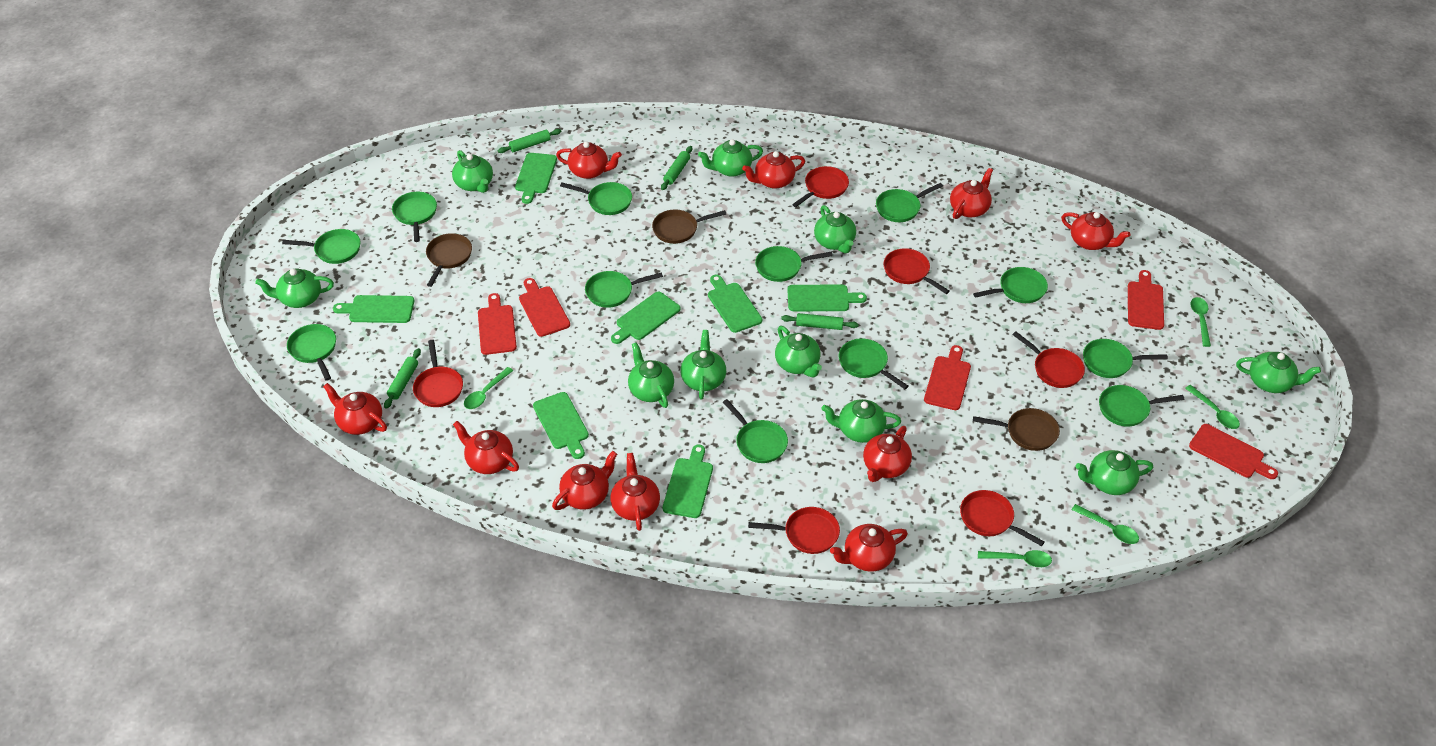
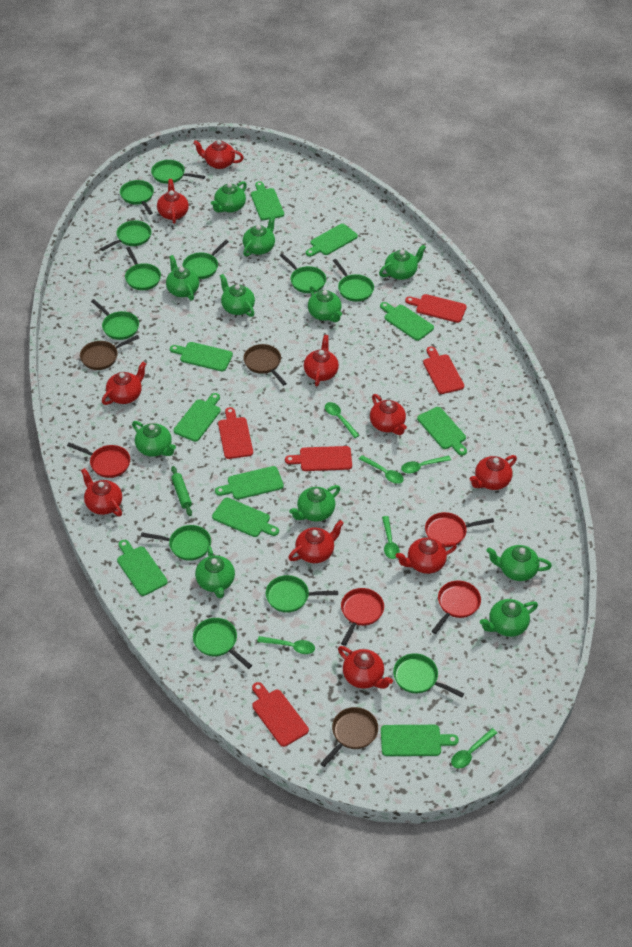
green cutting board: 7 -> 10
green rolling pin: 4 -> 1
green spoon: 5 -> 6
green teapot: 10 -> 11
red pan: 6 -> 4

